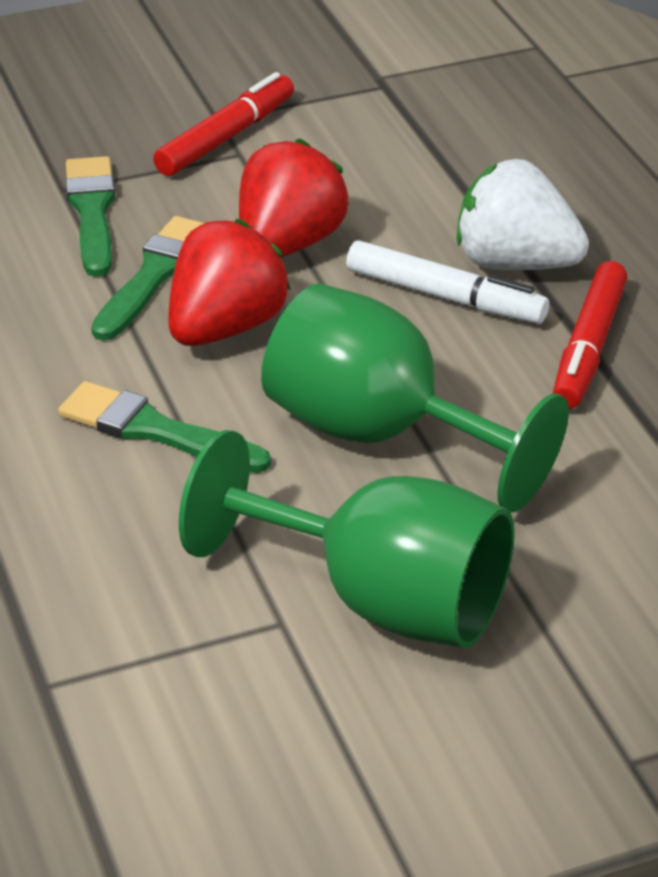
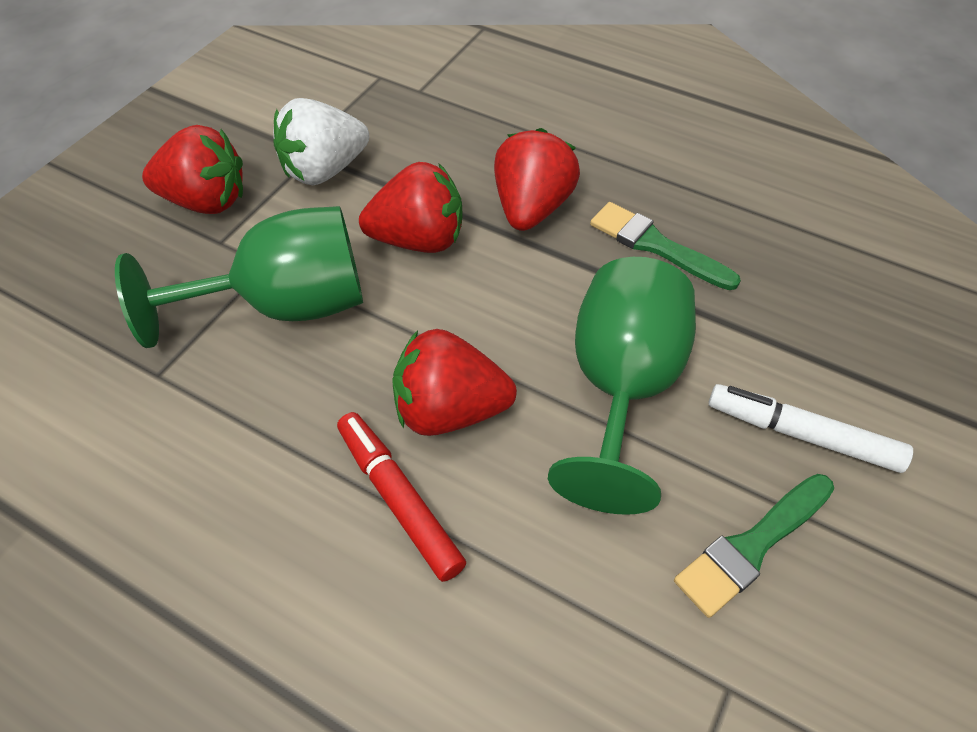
green brush: 3 -> 2
red marker: 2 -> 1
red strawberry: 2 -> 4

